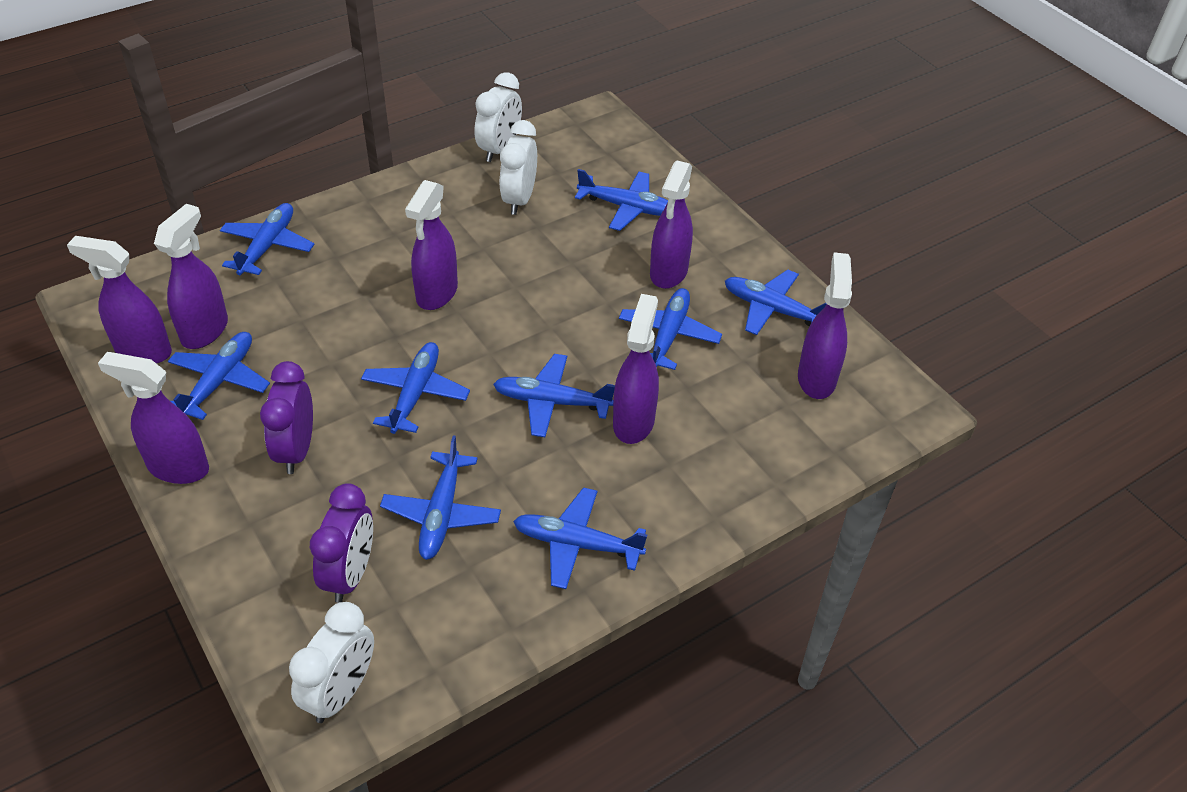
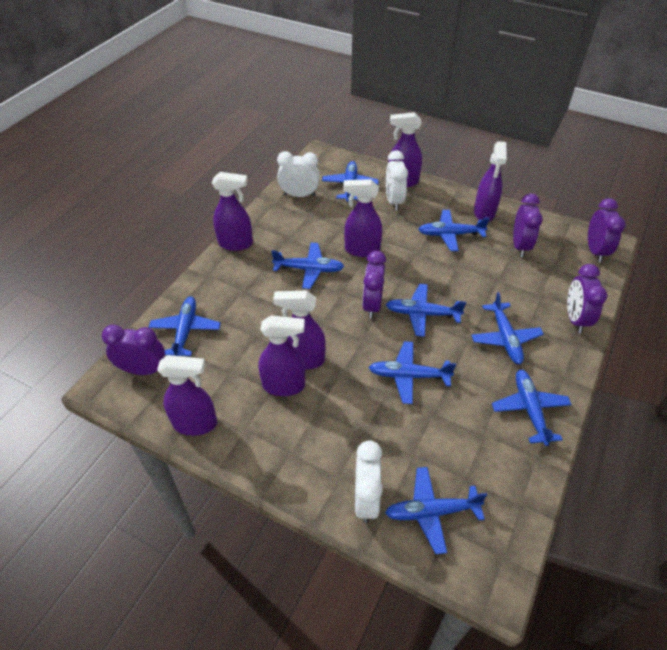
purple clock: 2 -> 5

